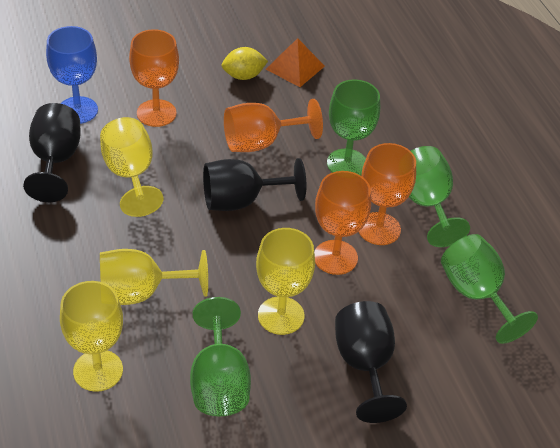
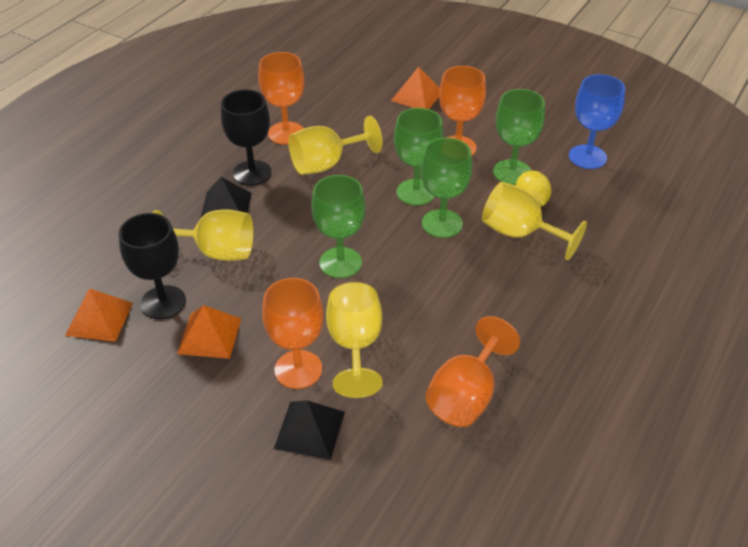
black goblet: 3 -> 2
black pyramid: 0 -> 2
orange pyramid: 1 -> 3

